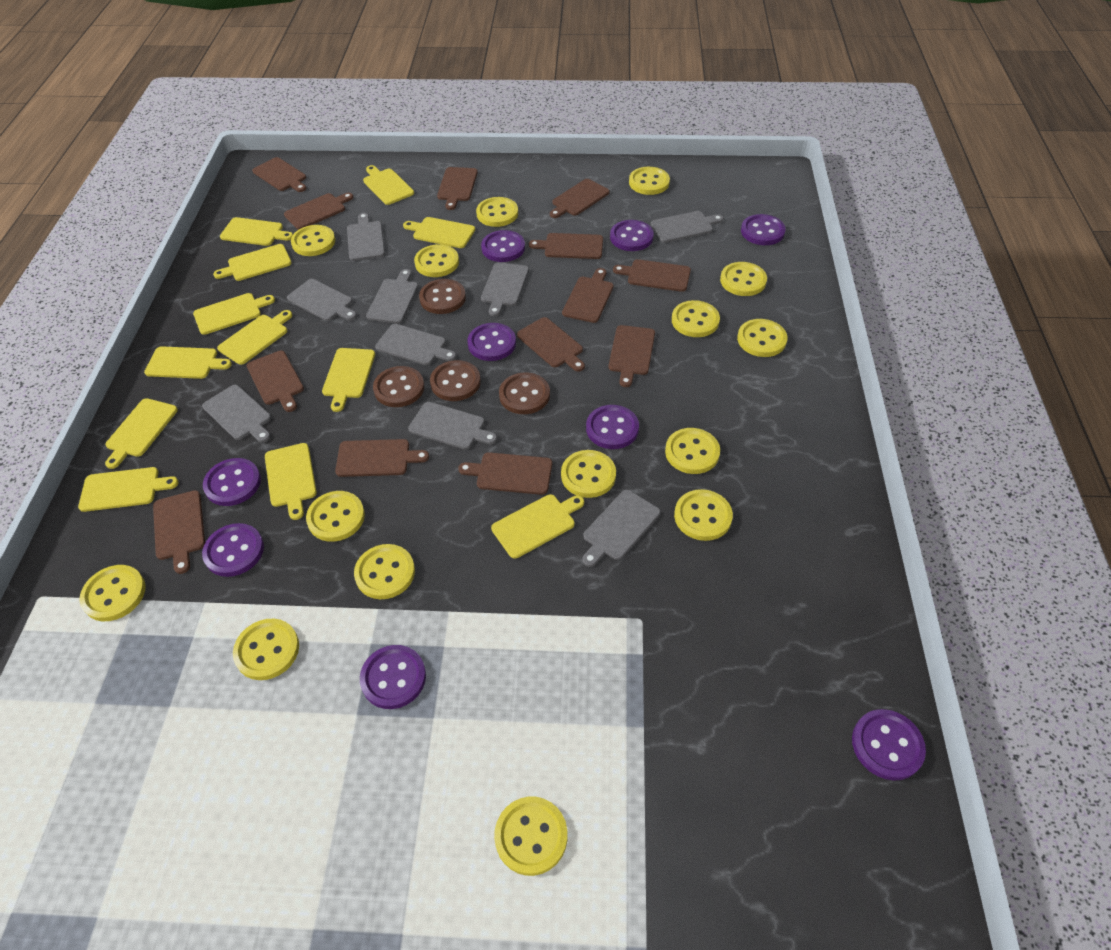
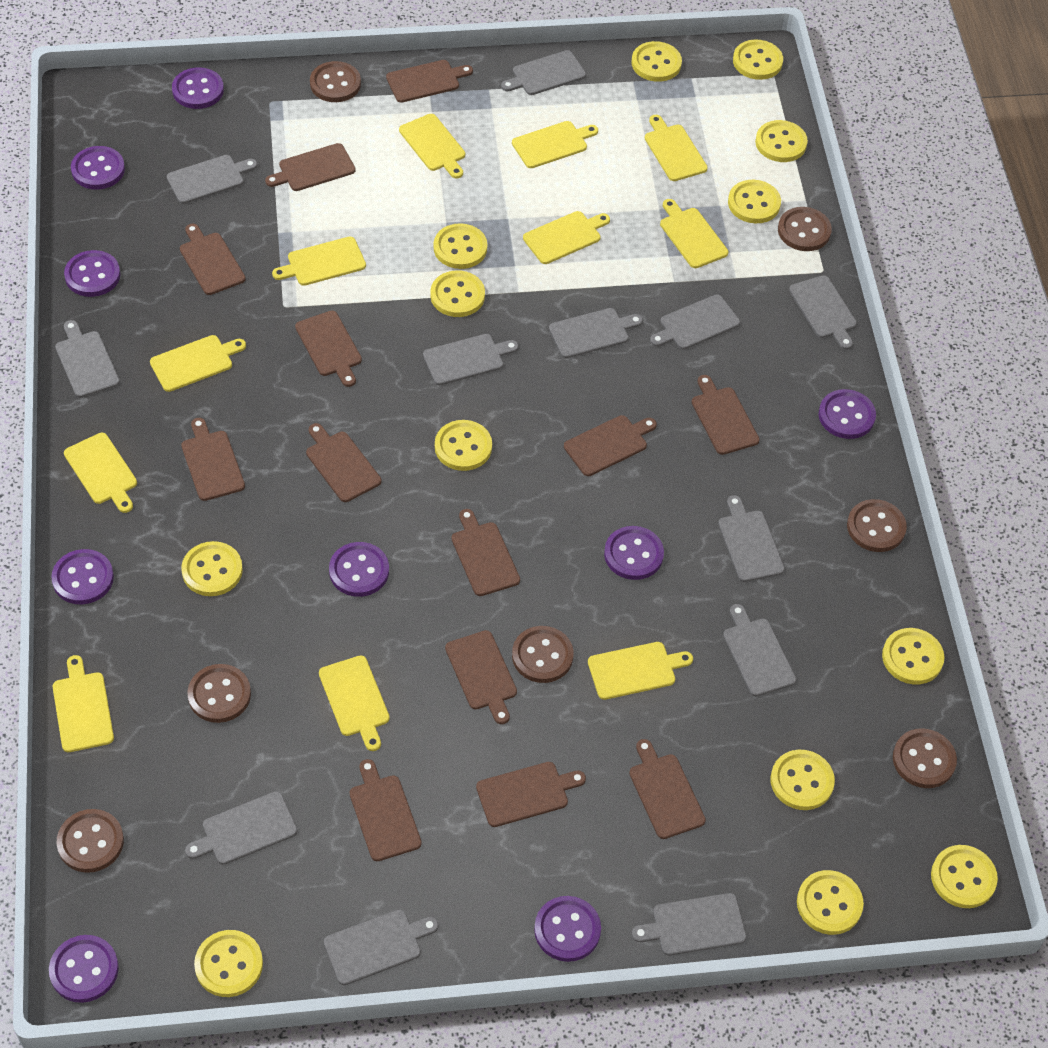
brown button: 4 -> 7
grey cutting board: 9 -> 12
yellow button: 15 -> 13
yellow cutting board: 12 -> 11

